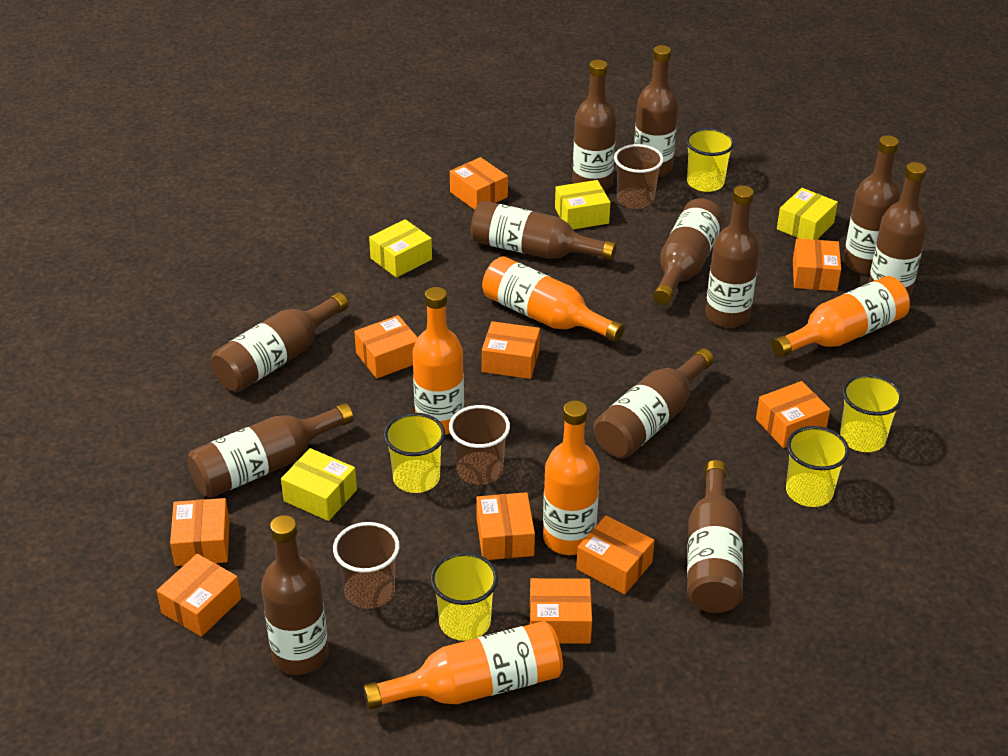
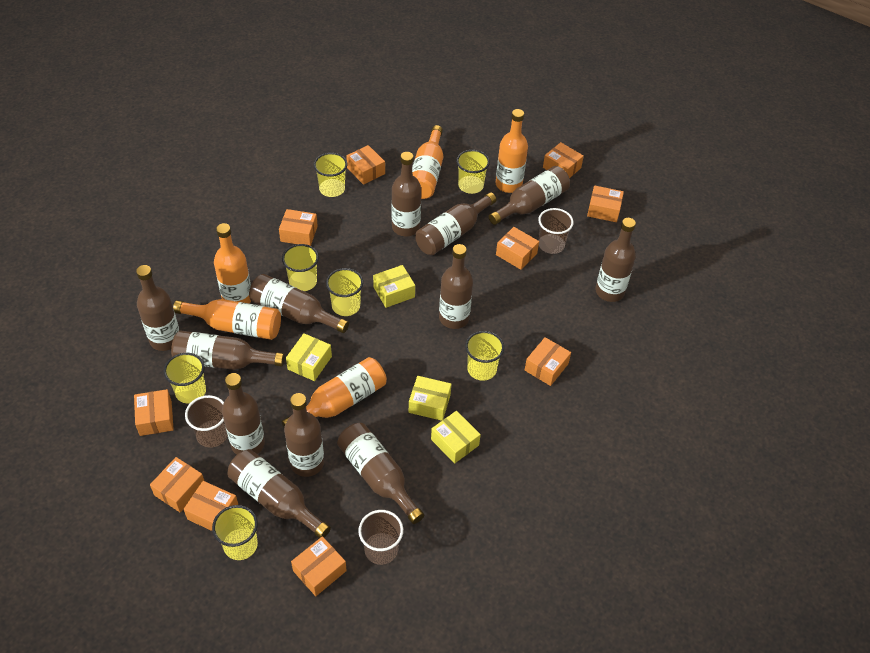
yellow cup: 5 -> 7

